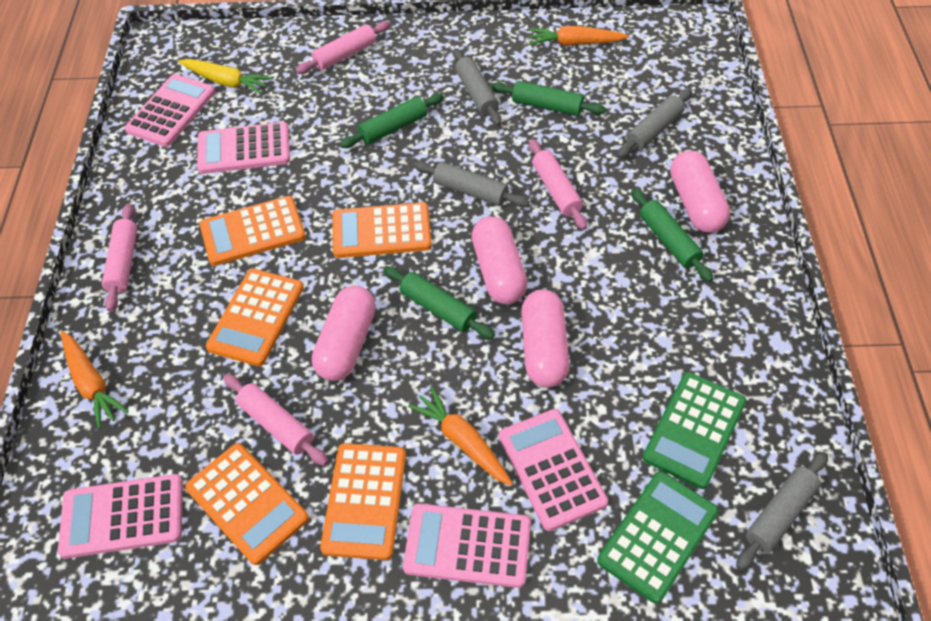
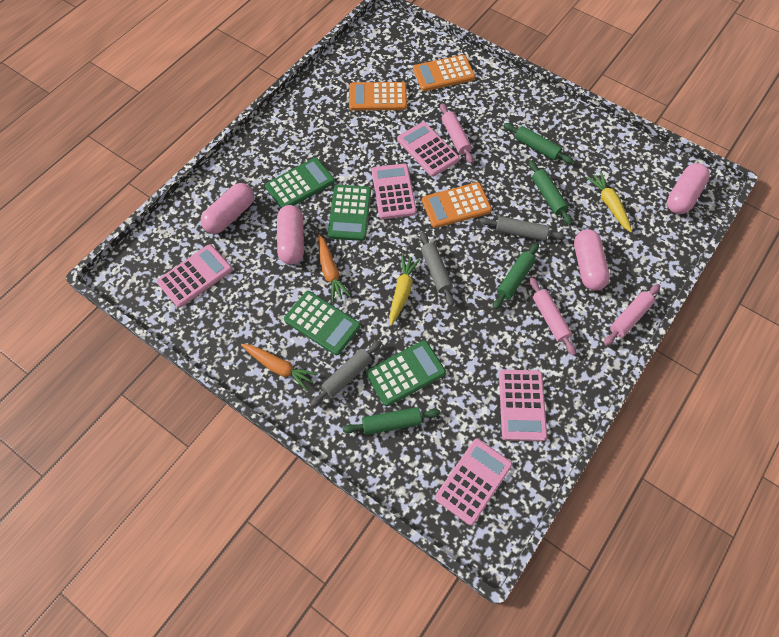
green calculator: 2 -> 4
grey rolling pin: 4 -> 3
orange calculator: 5 -> 3
orange carrot: 3 -> 2
pink rolling pin: 4 -> 3
yellow carrot: 1 -> 2

